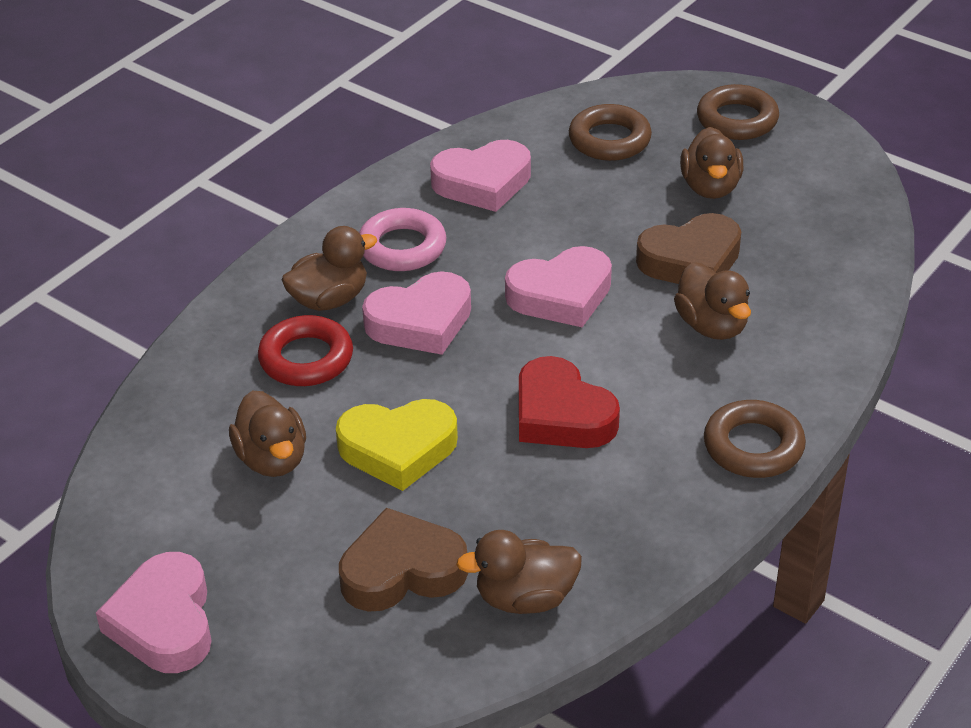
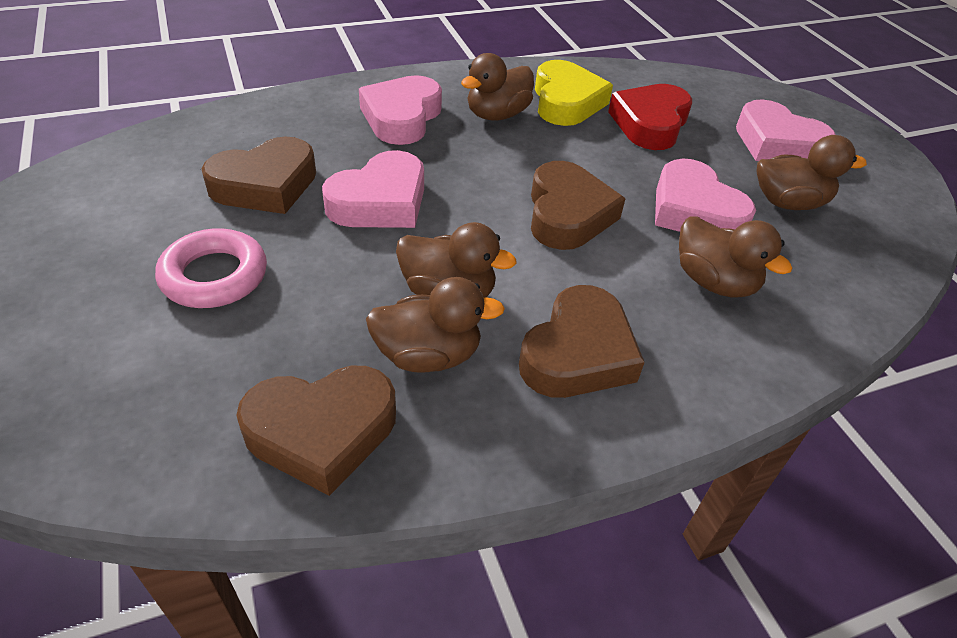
brown heart: 2 -> 4
brown ring: 3 -> 0
red ring: 1 -> 0

